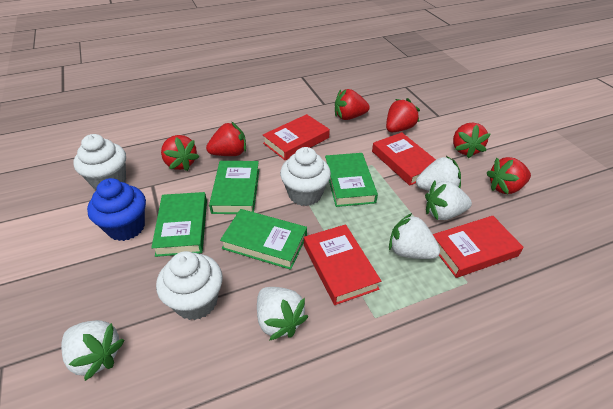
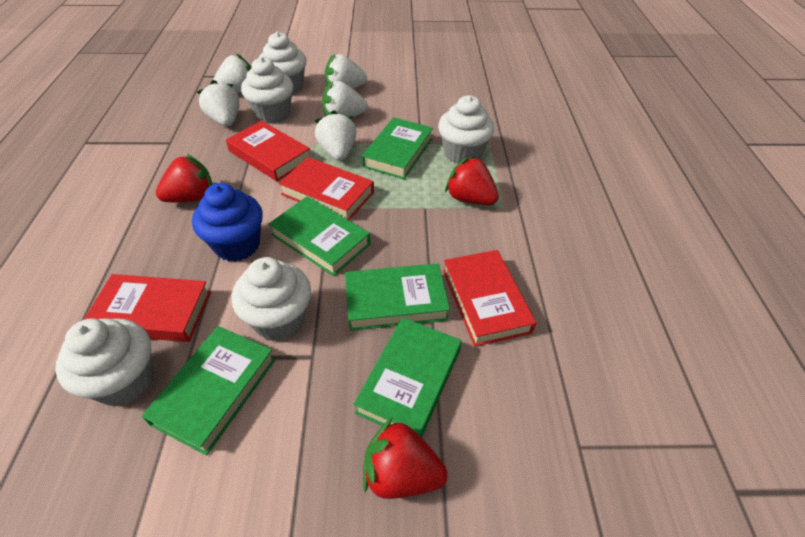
green book: 4 -> 5
red strawberry: 6 -> 3
white cupcake: 3 -> 5

